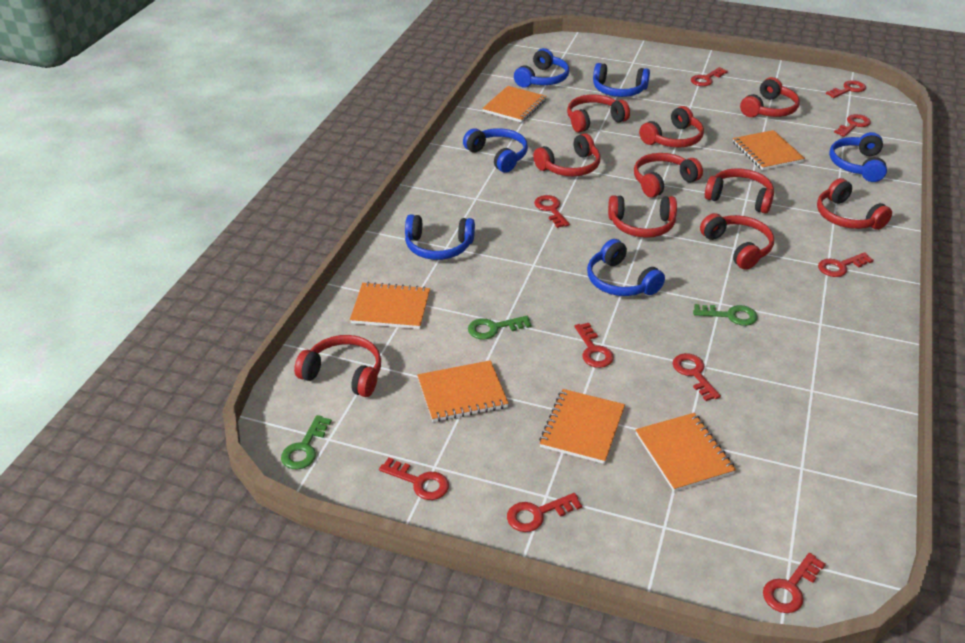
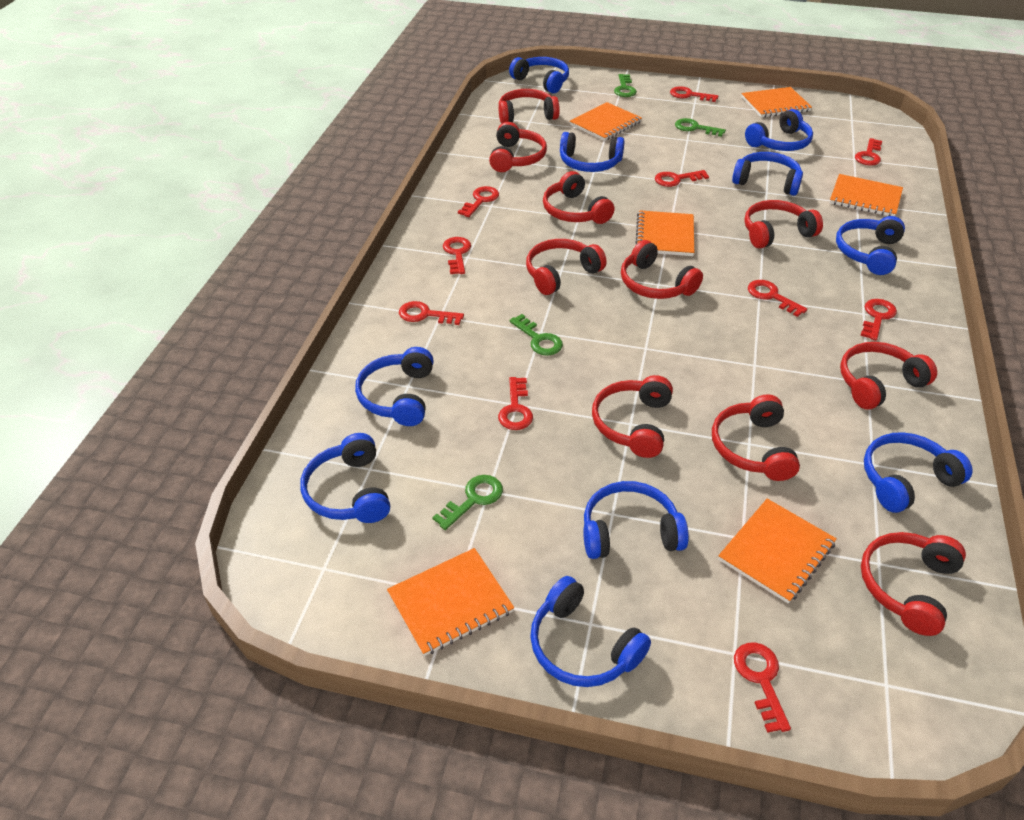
blue headphones: 6 -> 10
green key: 3 -> 4

